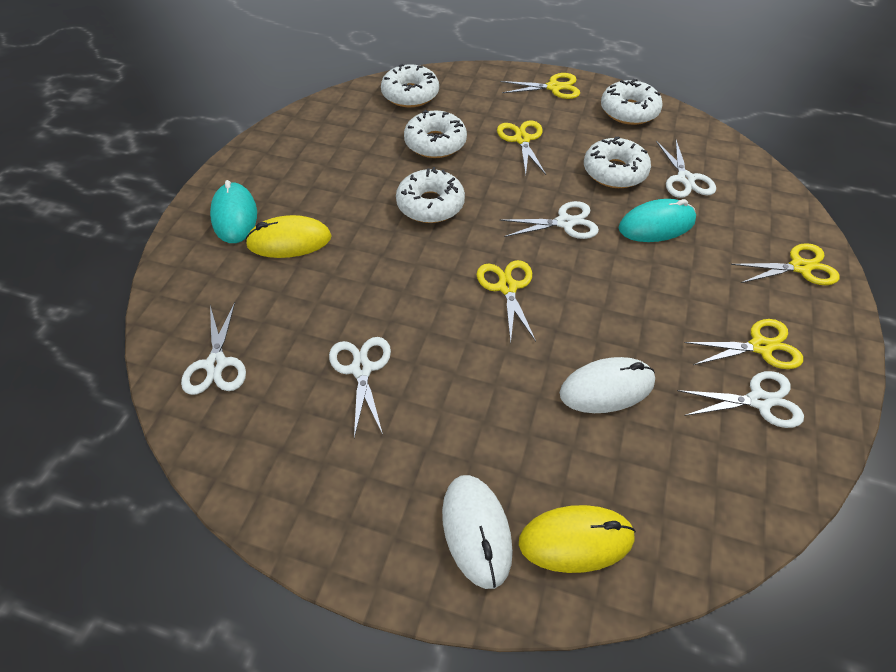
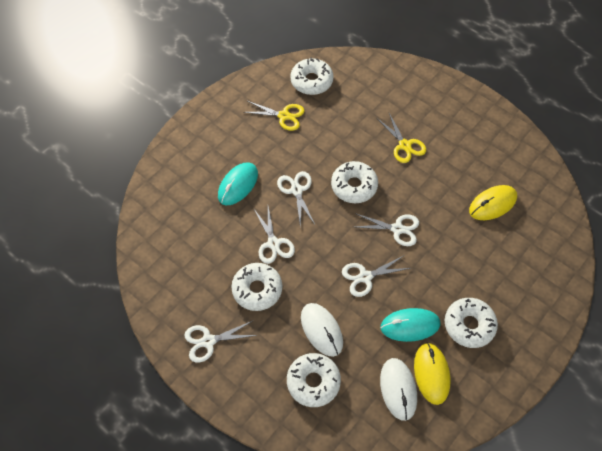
yellow scissors: 5 -> 2

